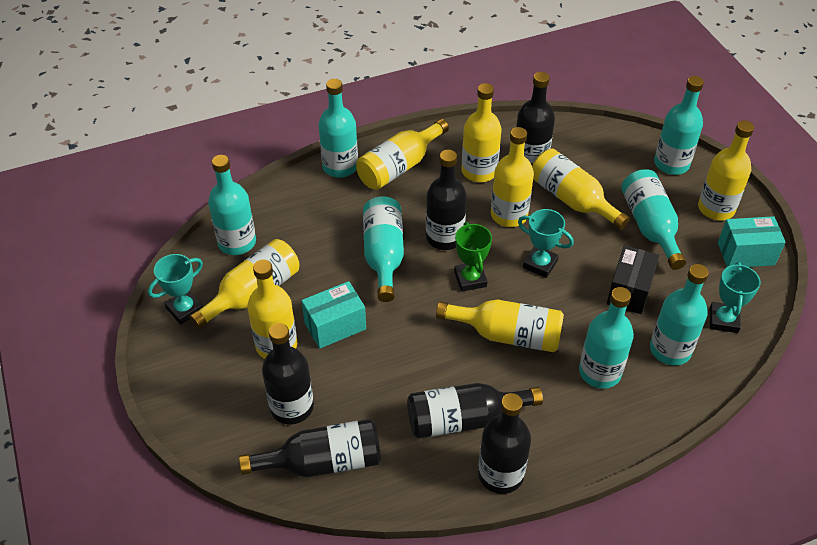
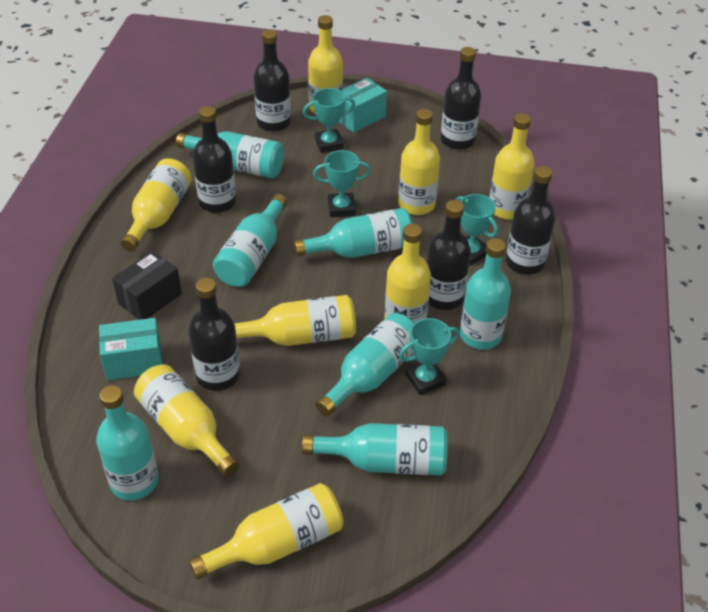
green trophy: 1 -> 0
turquoise trophy: 3 -> 4

